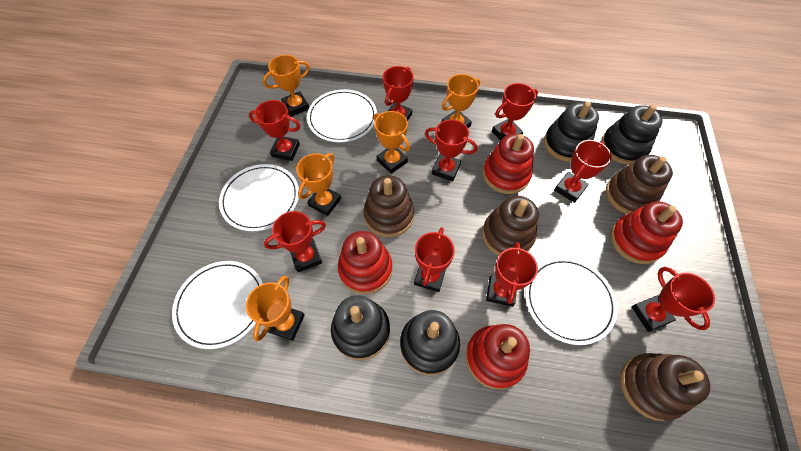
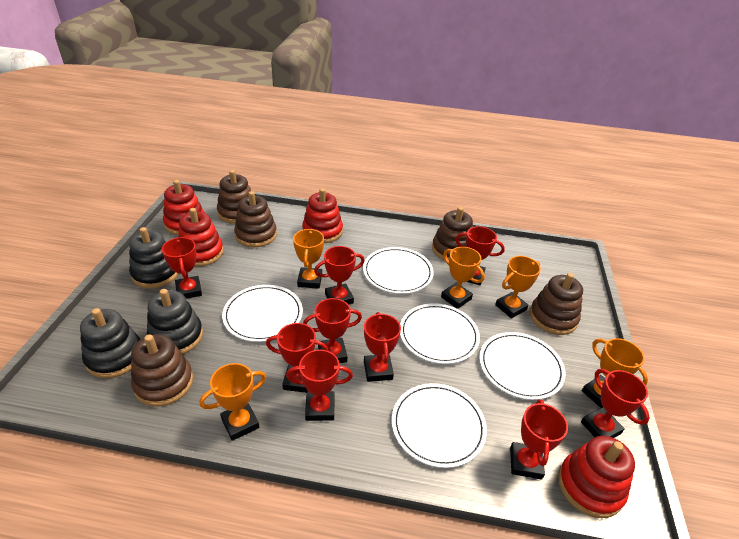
black stacking toy: 4 -> 3
brown stacking toy: 4 -> 5
white plate: 4 -> 5

